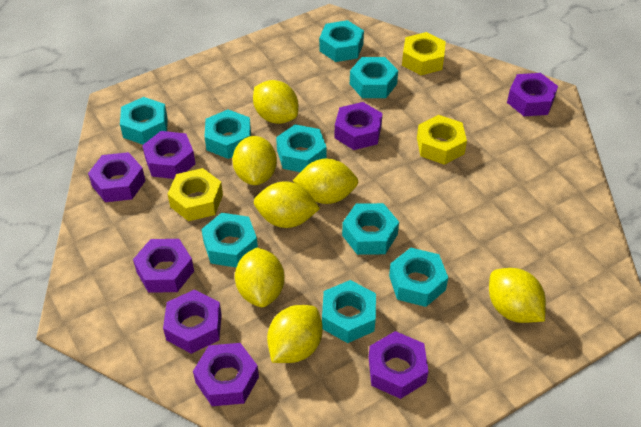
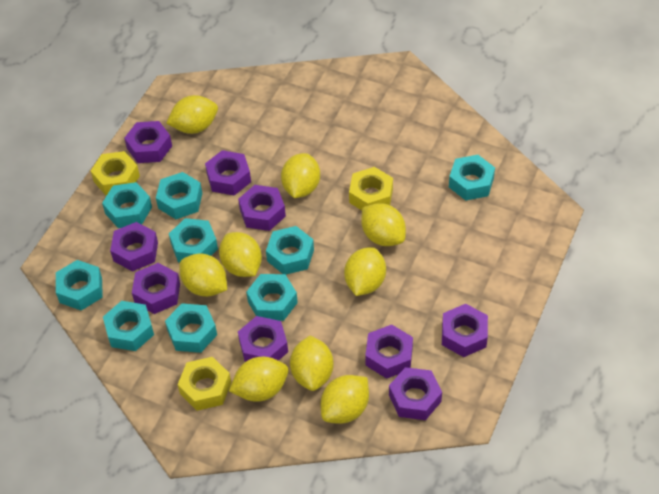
purple nut: 8 -> 9
yellow lemon: 7 -> 9

